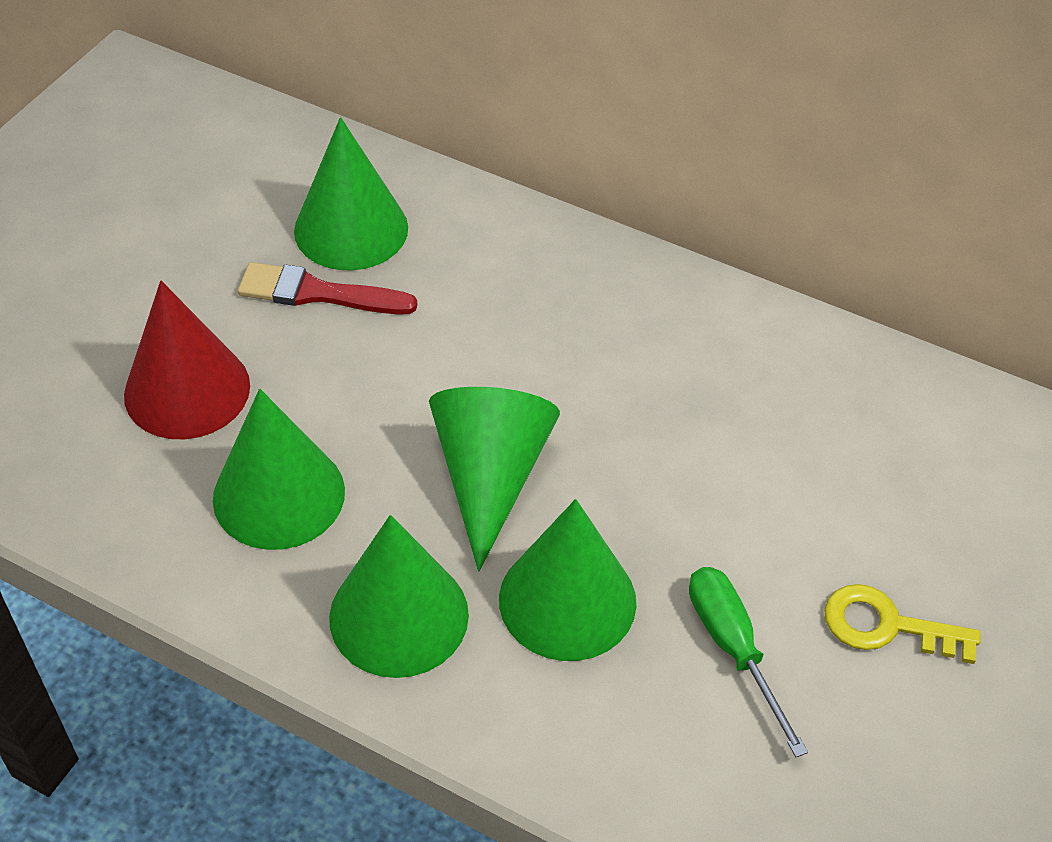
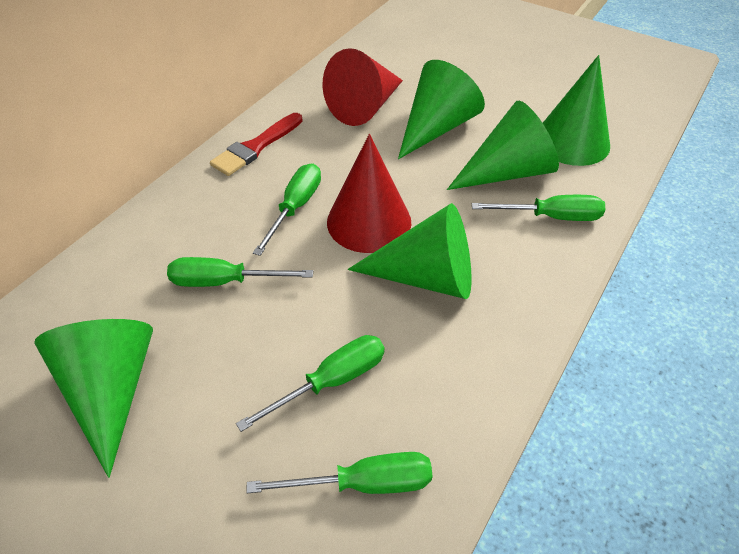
green screwdriver: 1 -> 5
red cone: 1 -> 2
yellow key: 1 -> 0

